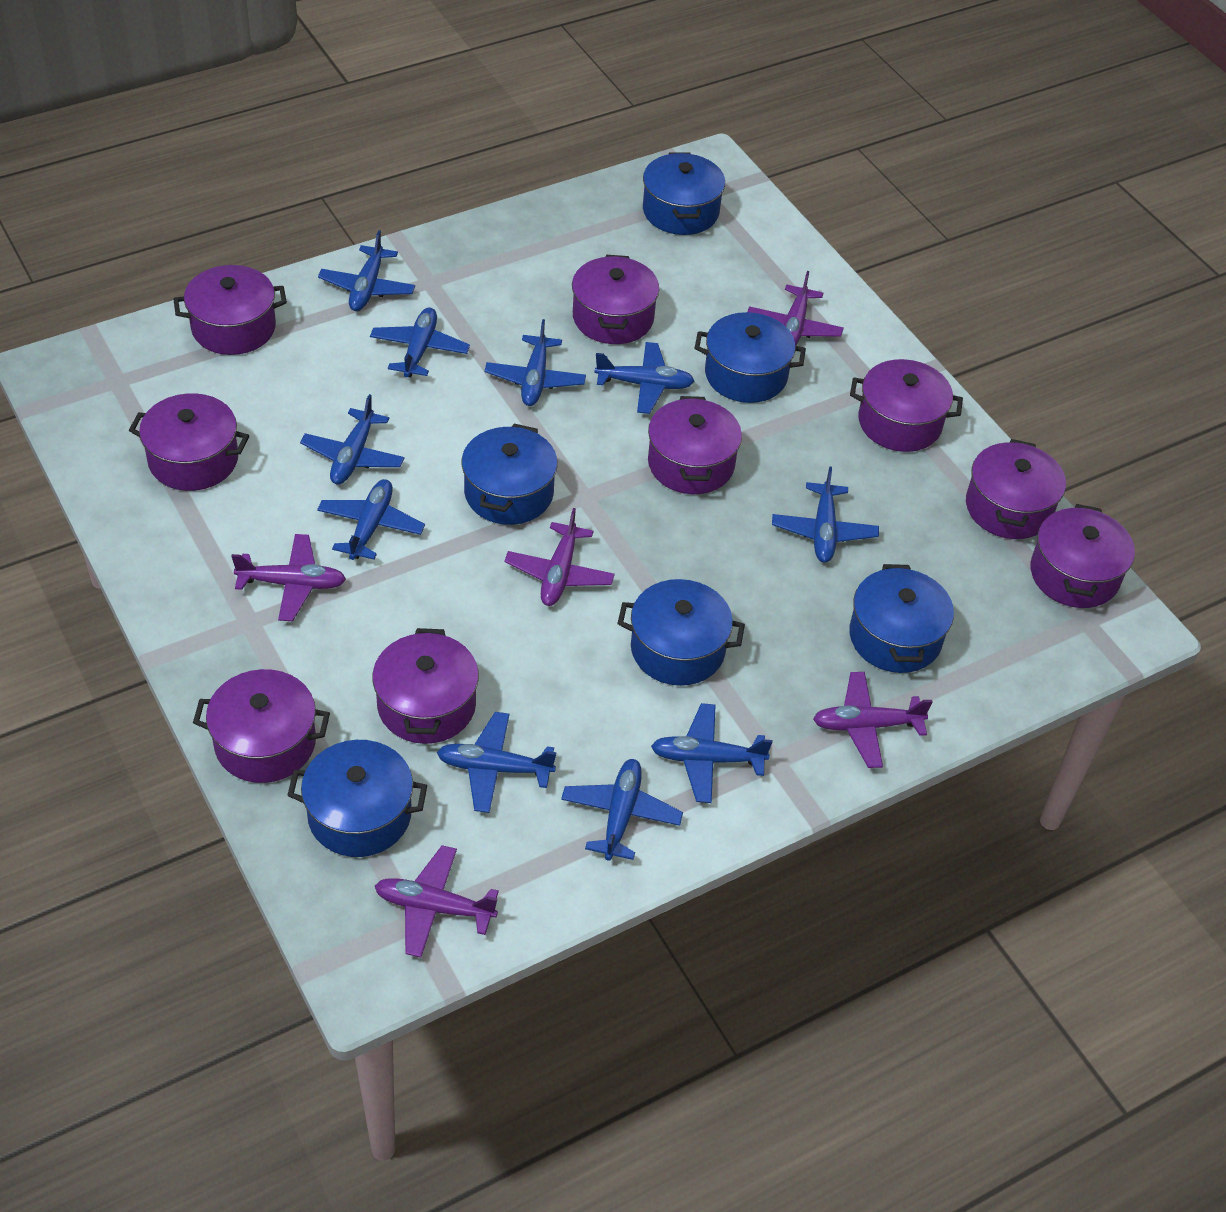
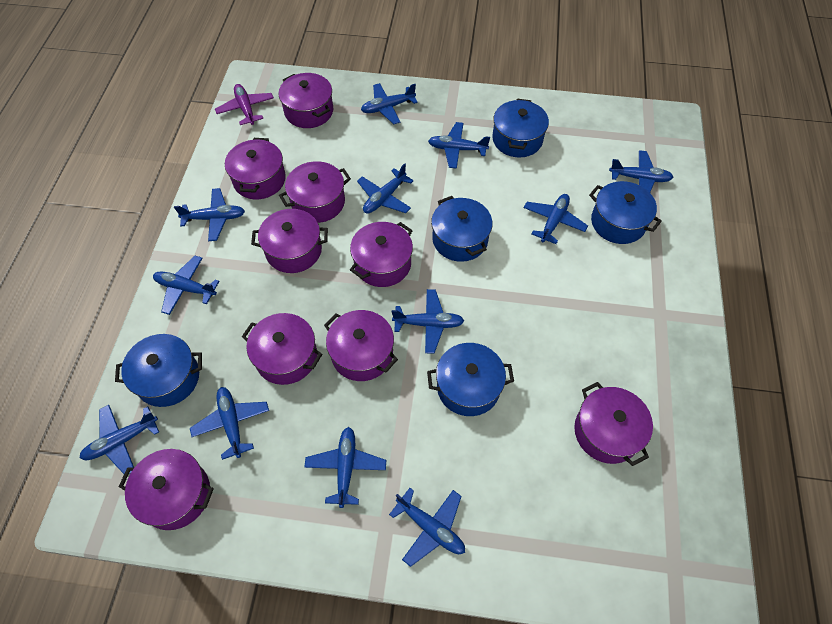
blue plane: 10 -> 12
blue pot: 6 -> 5
purple plane: 5 -> 1

